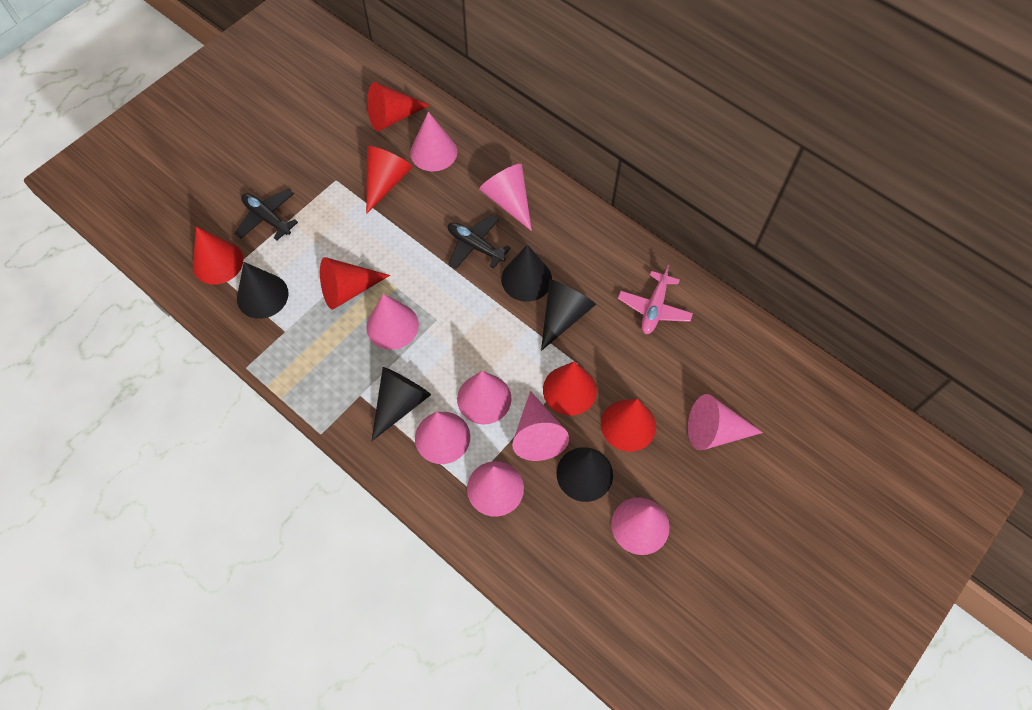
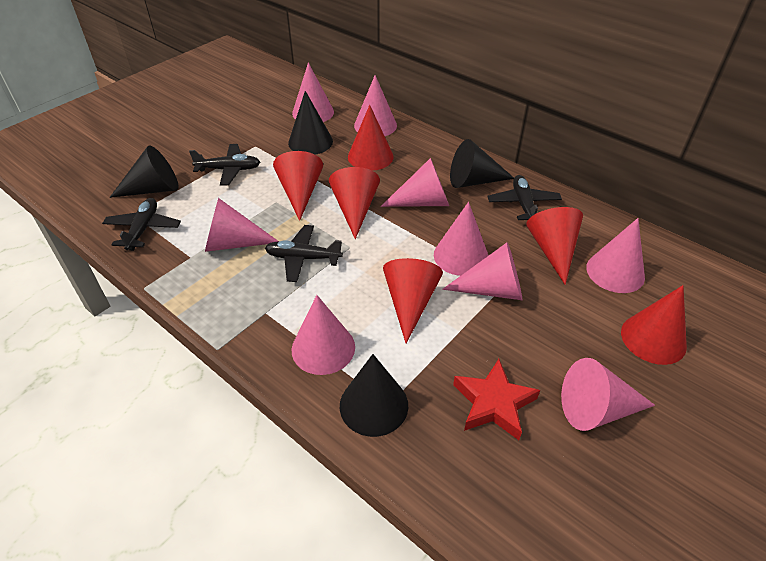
black cone: 5 -> 4
black plane: 2 -> 4
pink plane: 1 -> 0
red star: 0 -> 1

